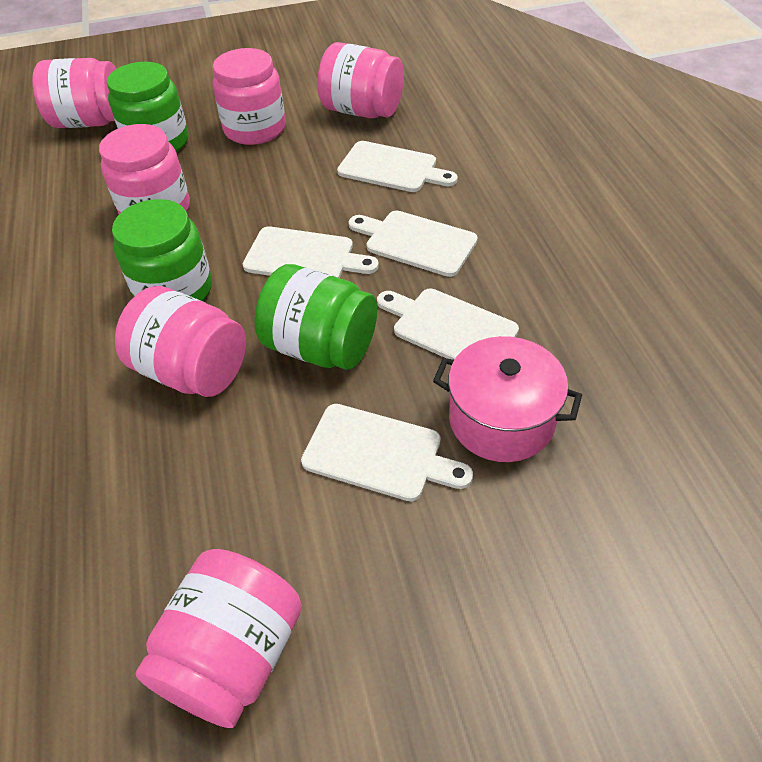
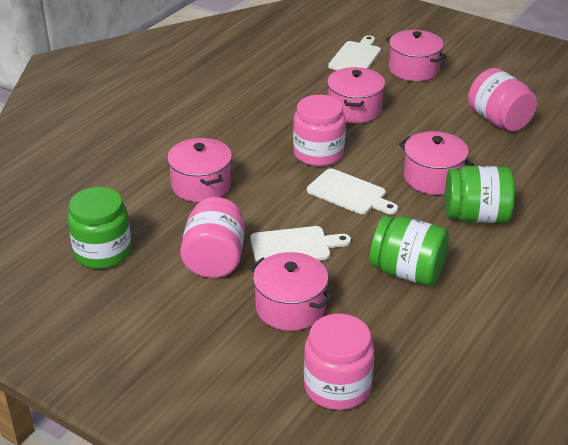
pink jar: 6 -> 4
pink pot: 1 -> 5
white cutting board: 5 -> 3

